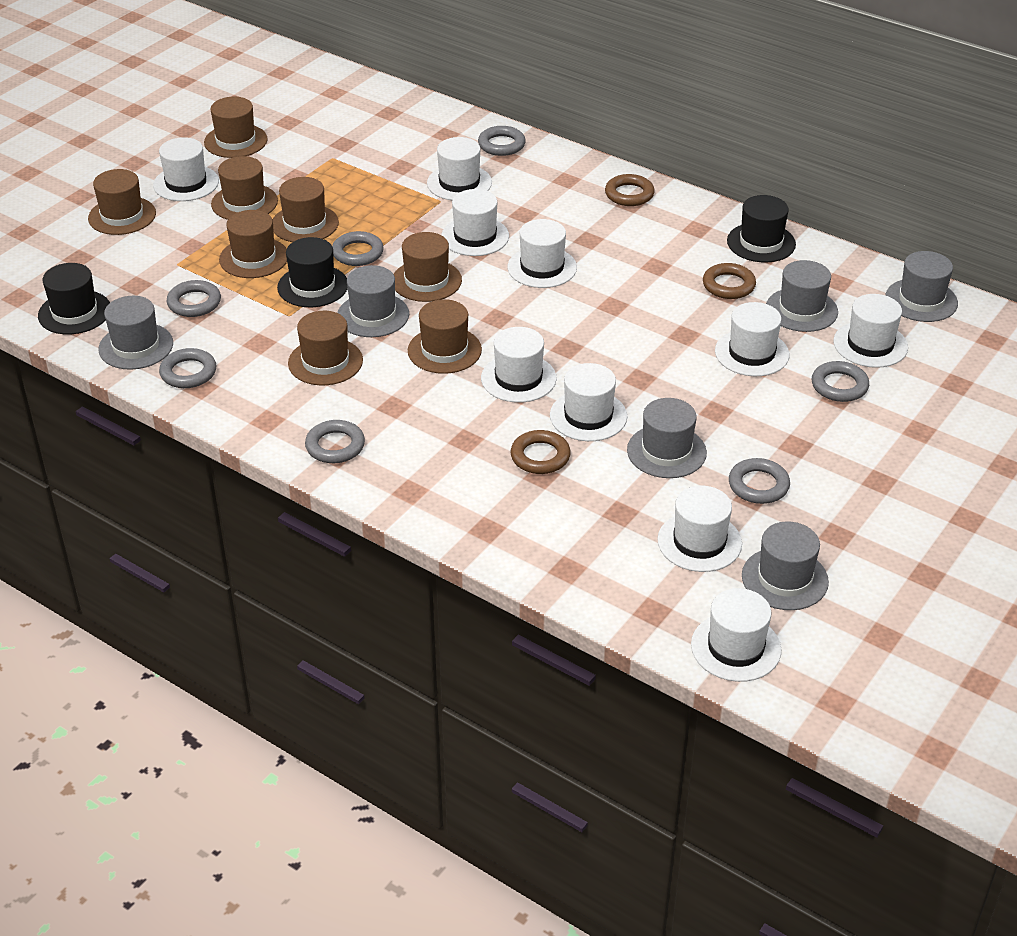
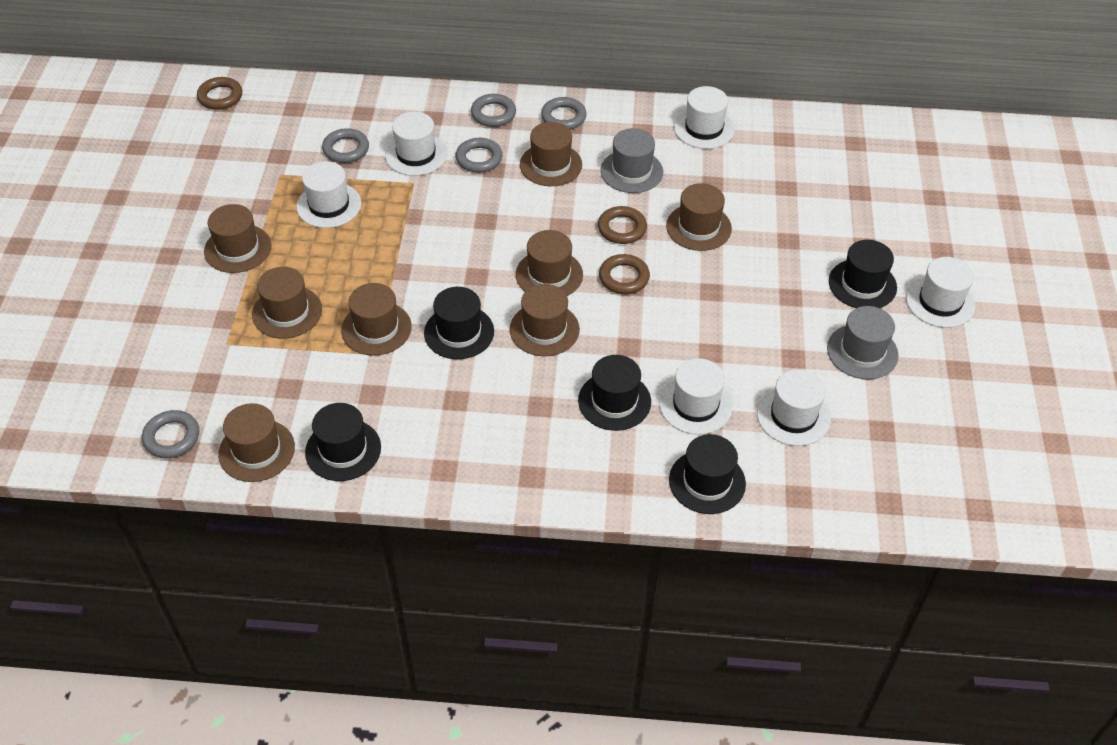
black hat: 3 -> 5
grey hat: 6 -> 2
grey ring: 7 -> 5
white hat: 10 -> 6

